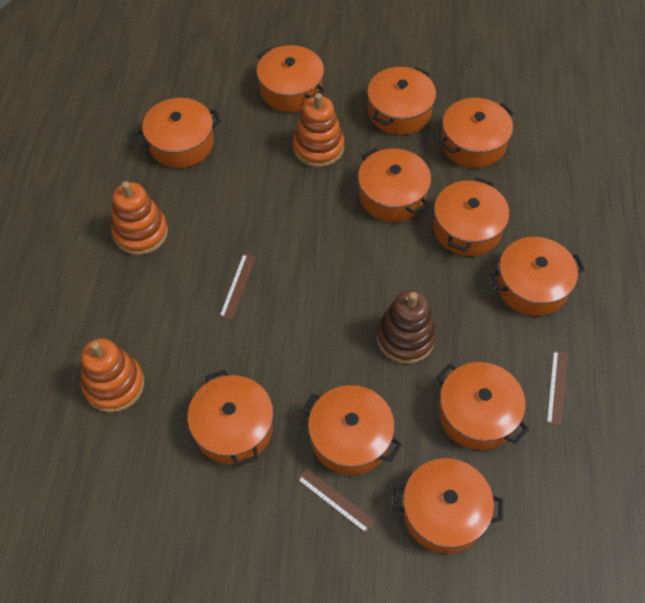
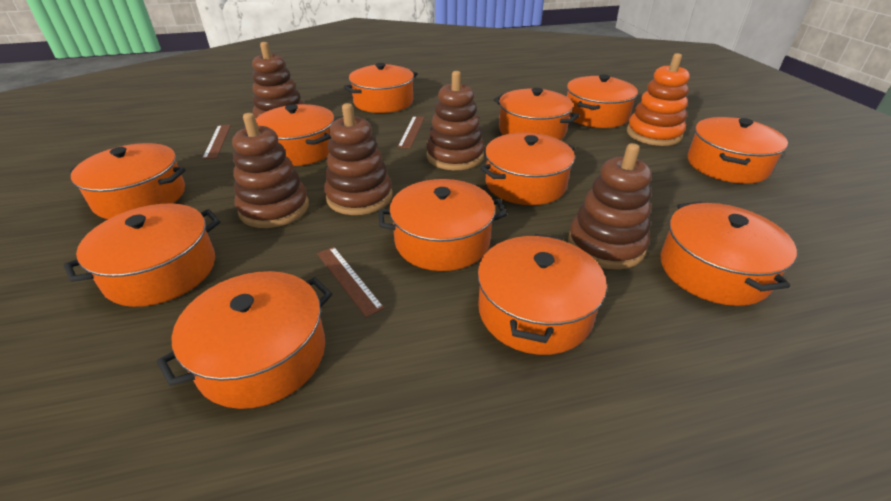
brown stacking toy: 1 -> 5
orange pot: 11 -> 12
orange stacking toy: 3 -> 1

